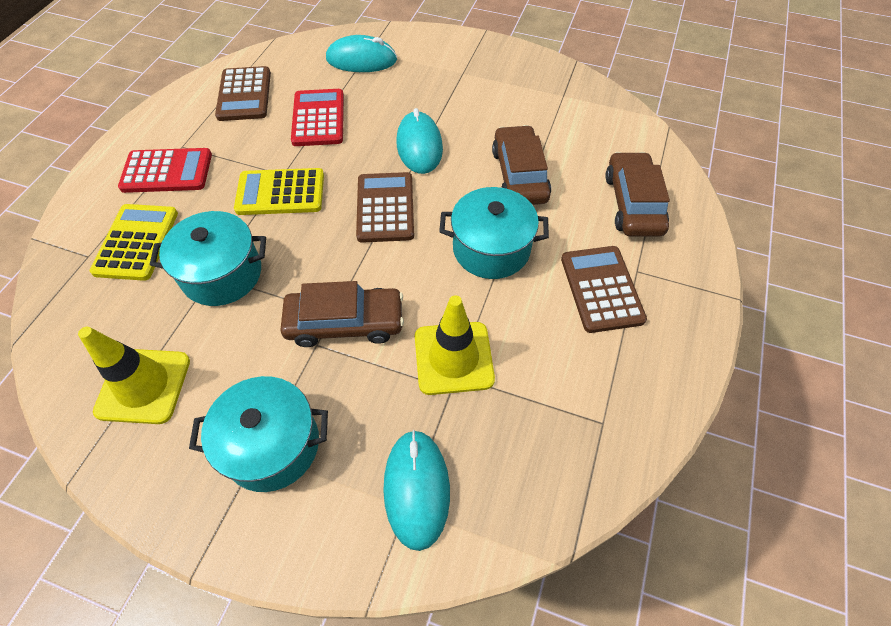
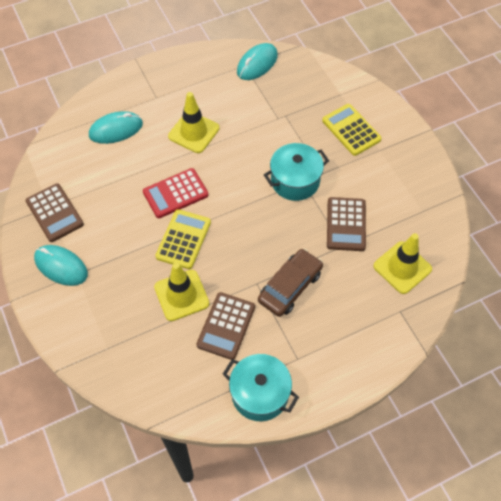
brown car: 3 -> 1
red calculator: 2 -> 1
turquoise pot: 3 -> 2
yellow traffic cone: 2 -> 3

